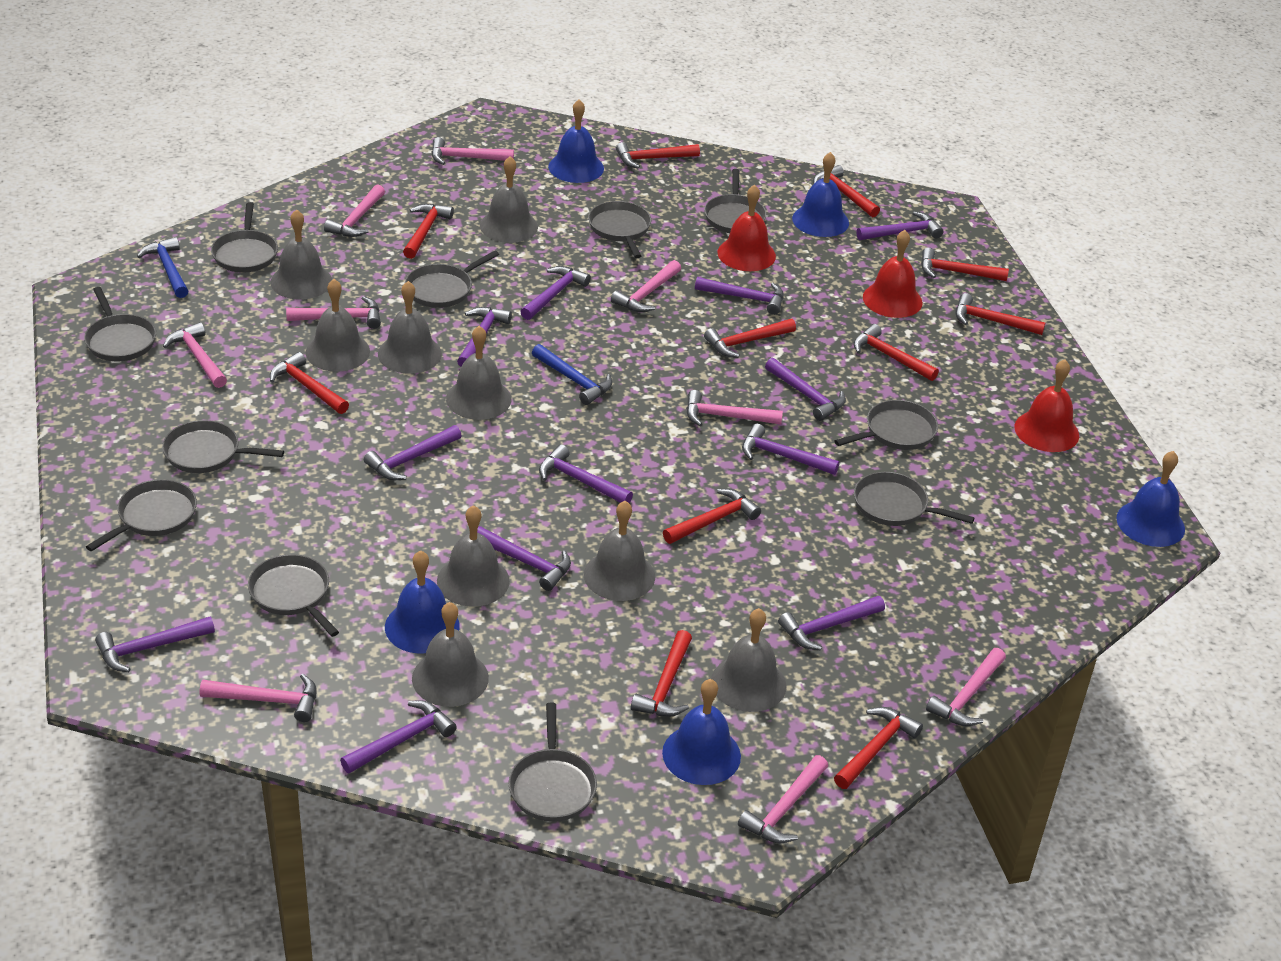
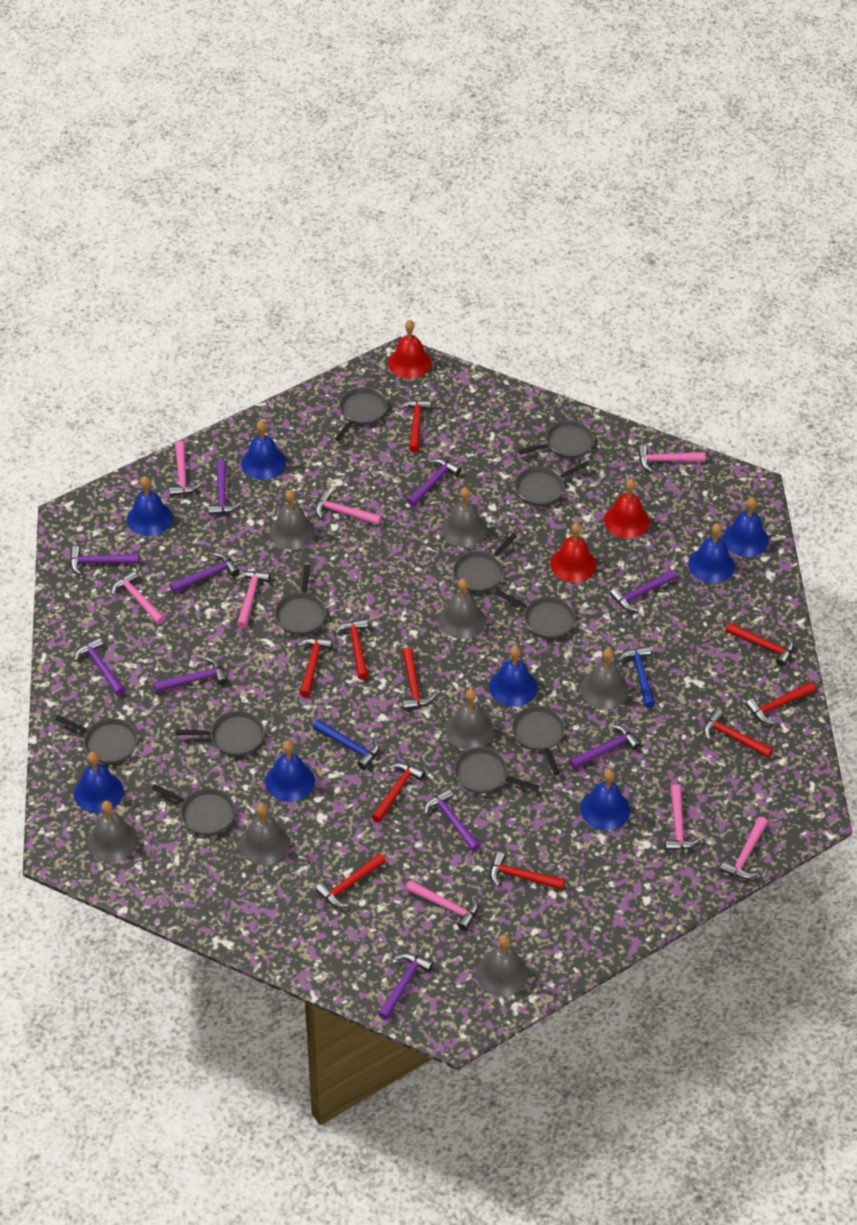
blue bell: 5 -> 8
grey bell: 9 -> 8
pink hammer: 9 -> 8
purple hammer: 12 -> 10
red hammer: 11 -> 10

